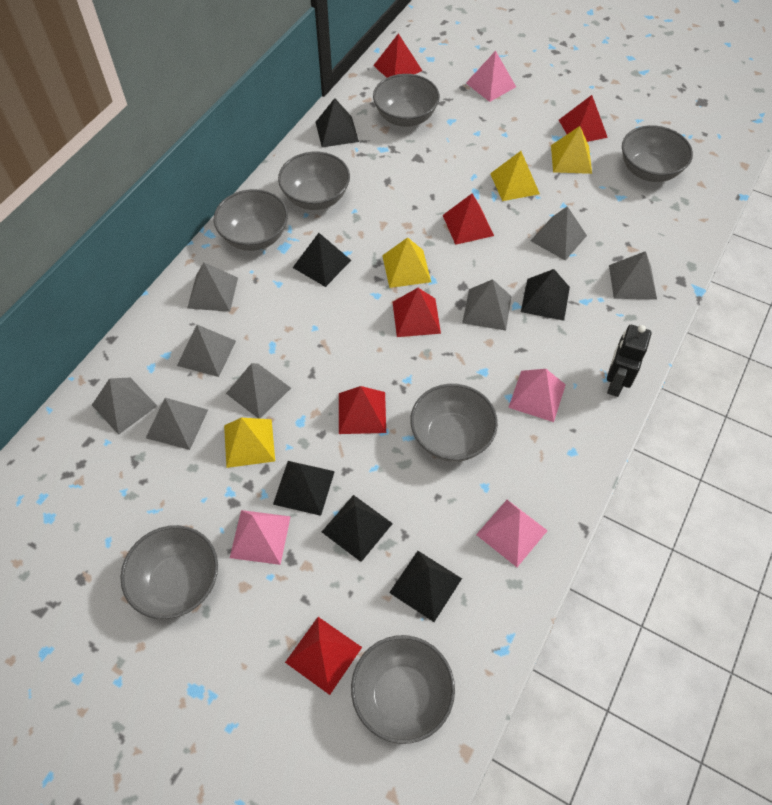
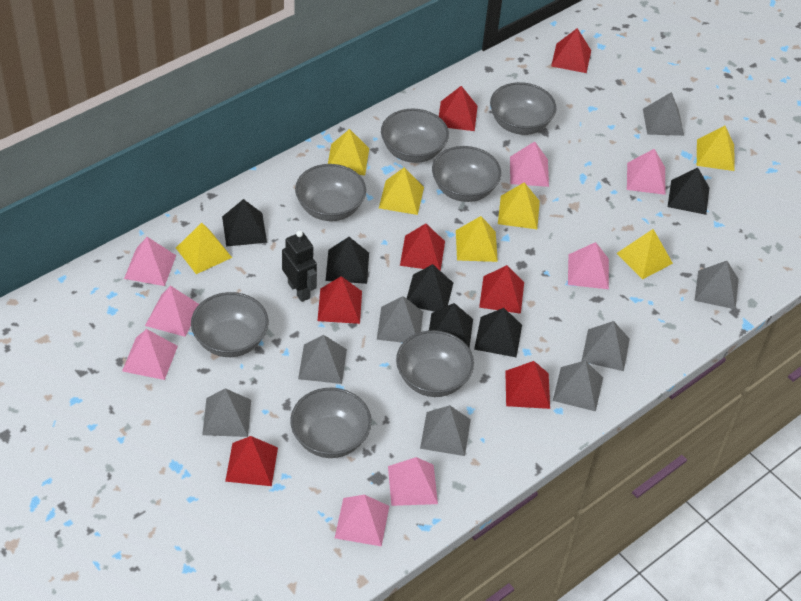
pink pyramid: 4 -> 8
red pyramid: 6 -> 7
yellow pyramid: 4 -> 7

